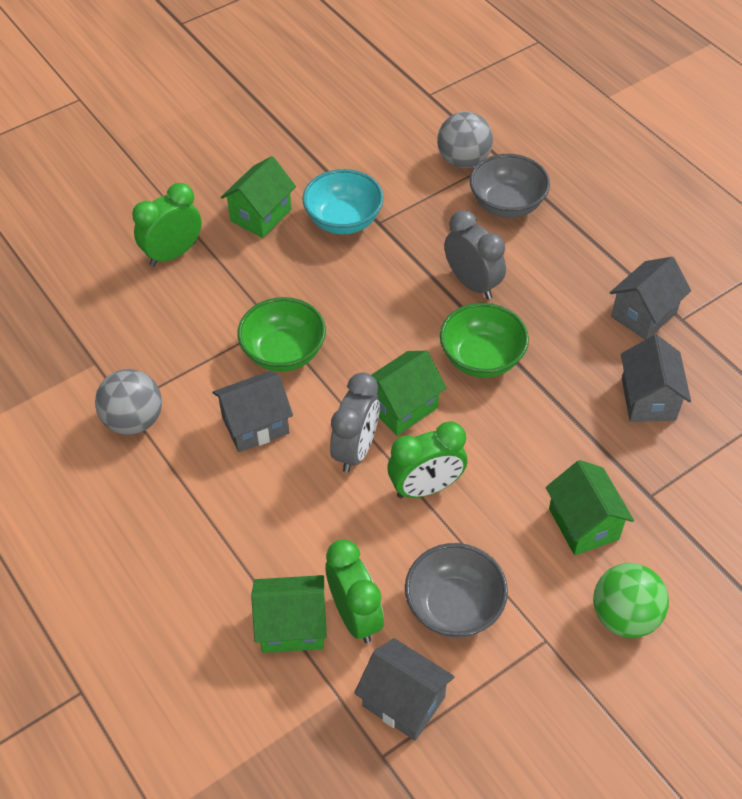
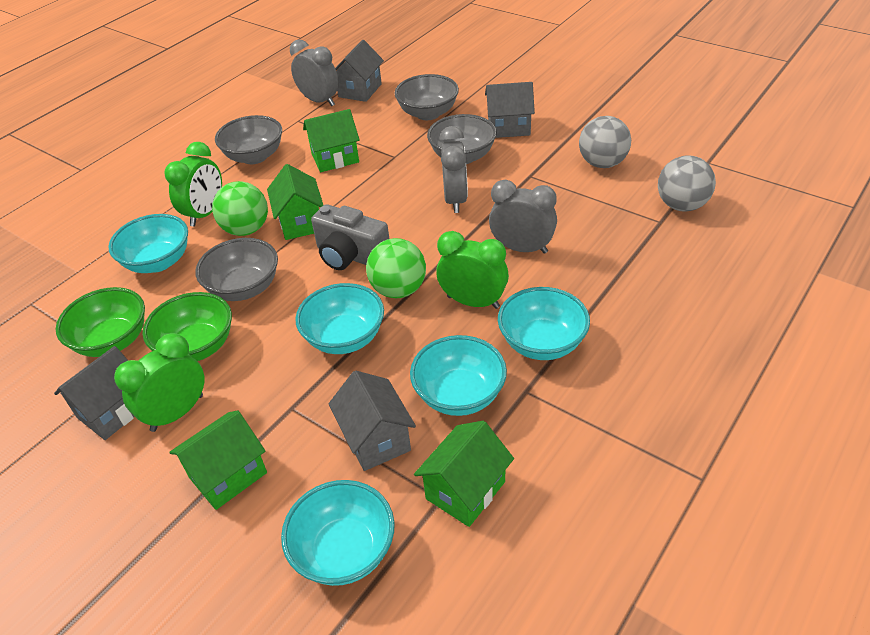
green ball: 1 -> 2
grey bowl: 2 -> 4
grey camera: 0 -> 1
grey clock: 2 -> 3
turquoise bowl: 1 -> 5

